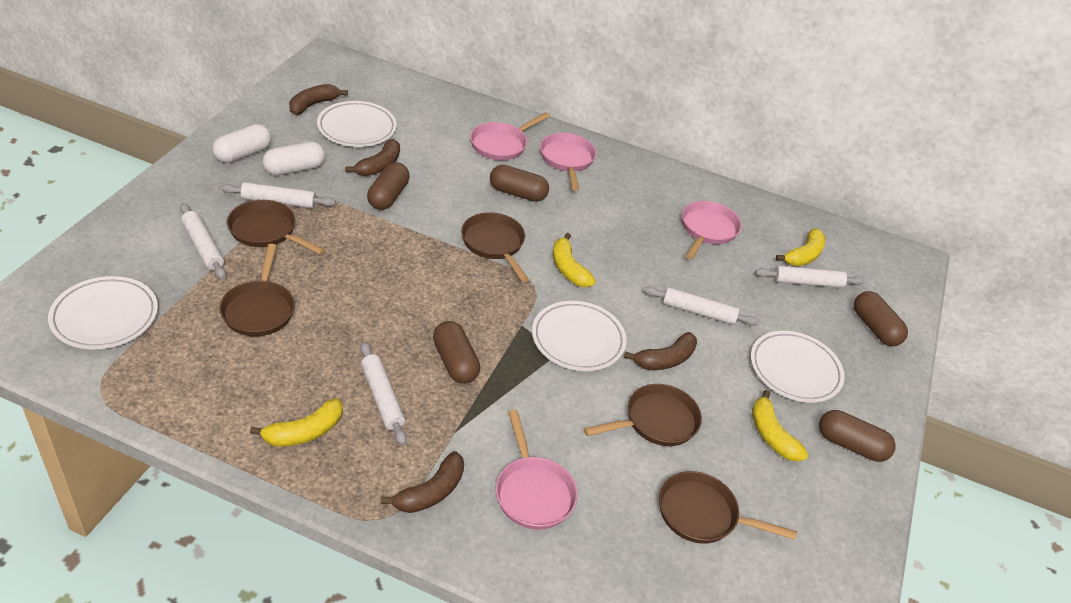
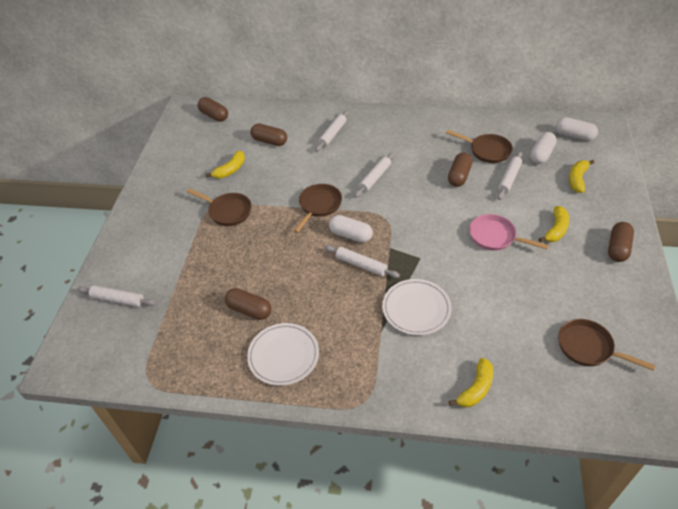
brown banana: 4 -> 0
brown pan: 5 -> 4
pink pan: 4 -> 1
white capsule: 2 -> 3
white plate: 4 -> 2

